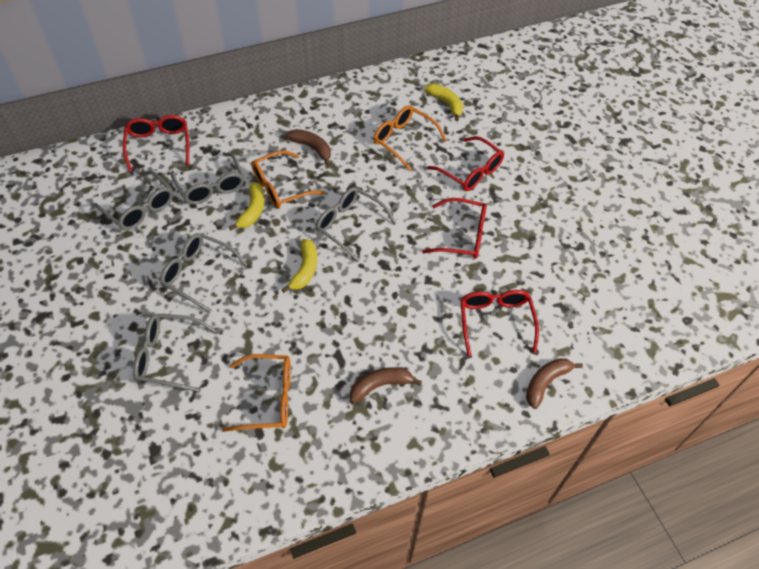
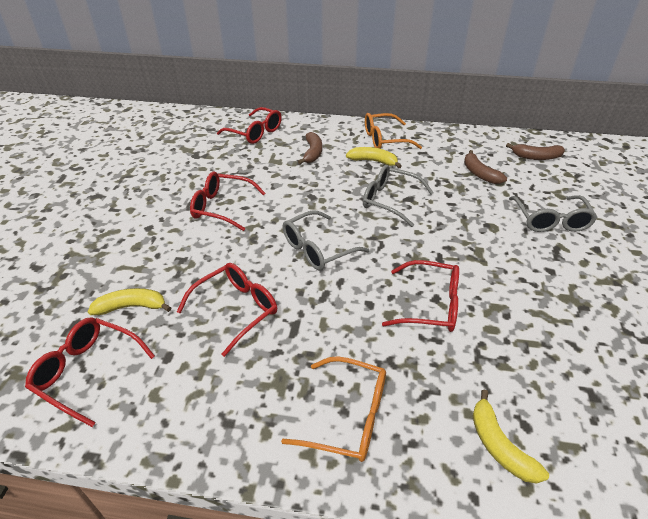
grey glasses: 5 -> 3
orange glasses: 3 -> 2
red glasses: 4 -> 5

